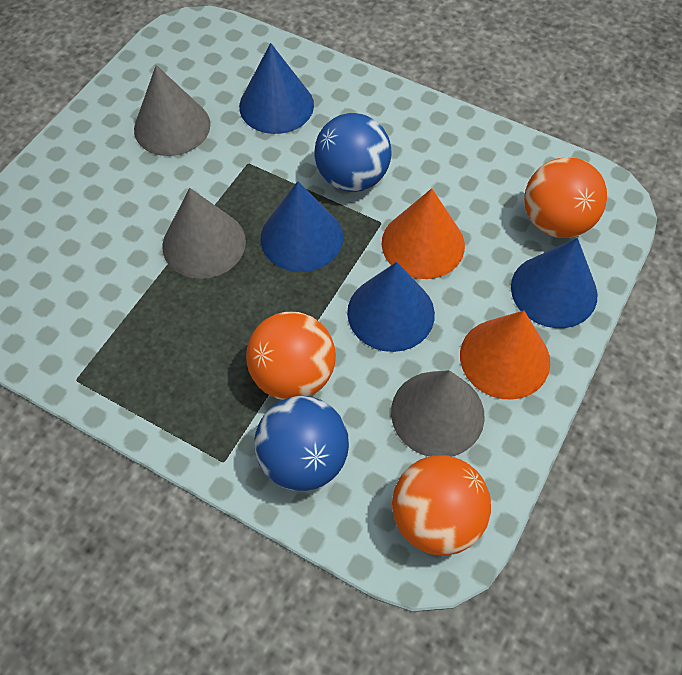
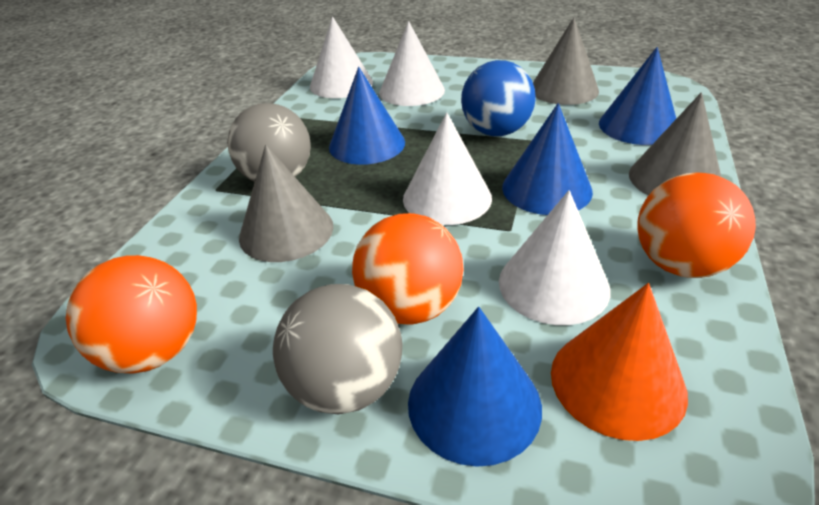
blue ball: 2 -> 1
grey ball: 0 -> 2
orange cone: 2 -> 1
white cone: 0 -> 4

